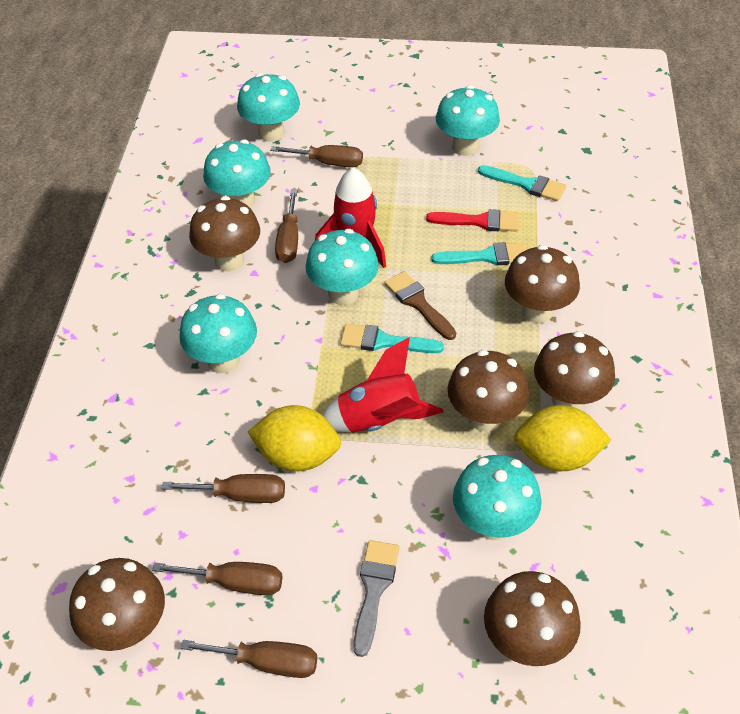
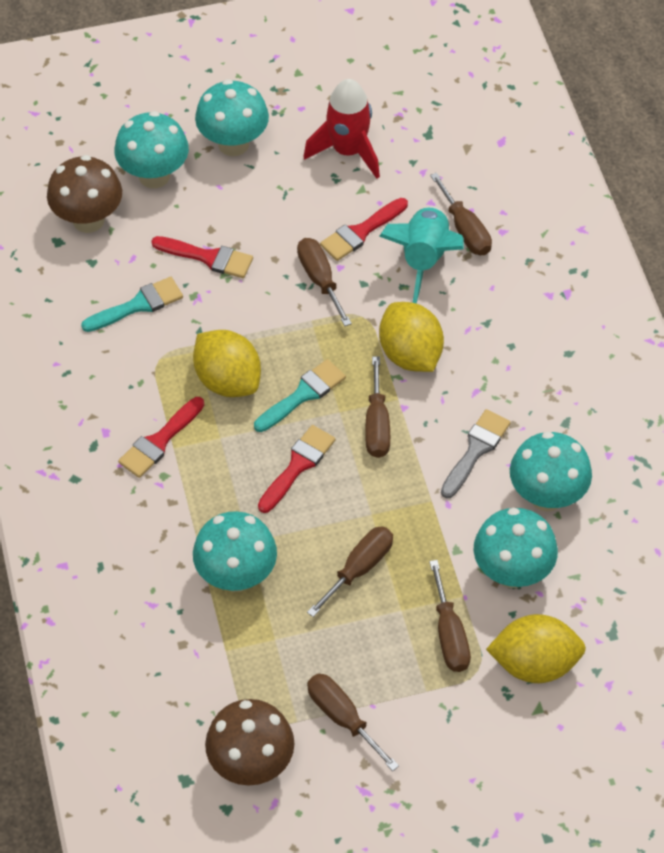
brown brush: 1 -> 0
brown mushroom: 6 -> 2
brown screwdriver: 5 -> 6
red brush: 1 -> 4
red rocket: 2 -> 1
turquoise brush: 3 -> 2
turquoise mushroom: 6 -> 5
turquoise rocket: 0 -> 1
yellow lemon: 2 -> 3

